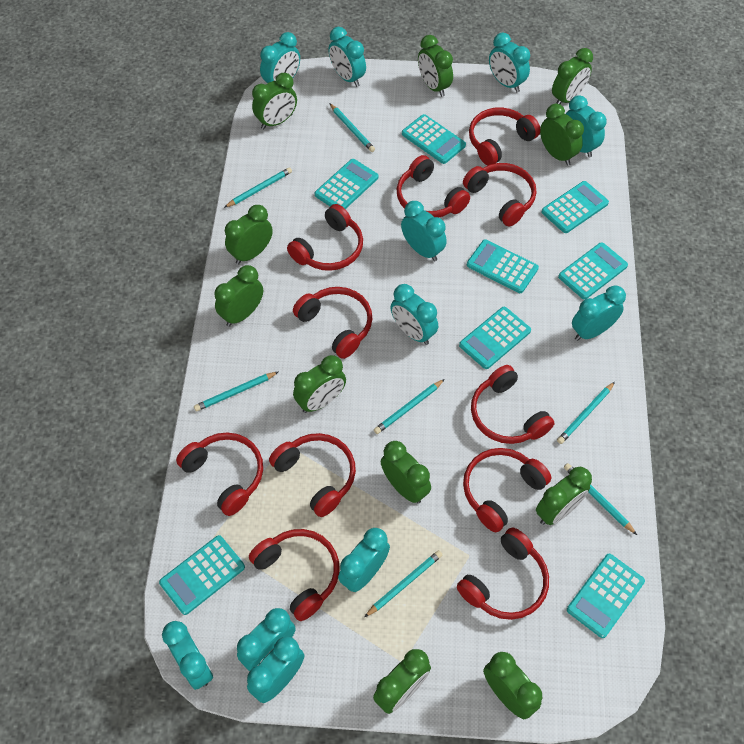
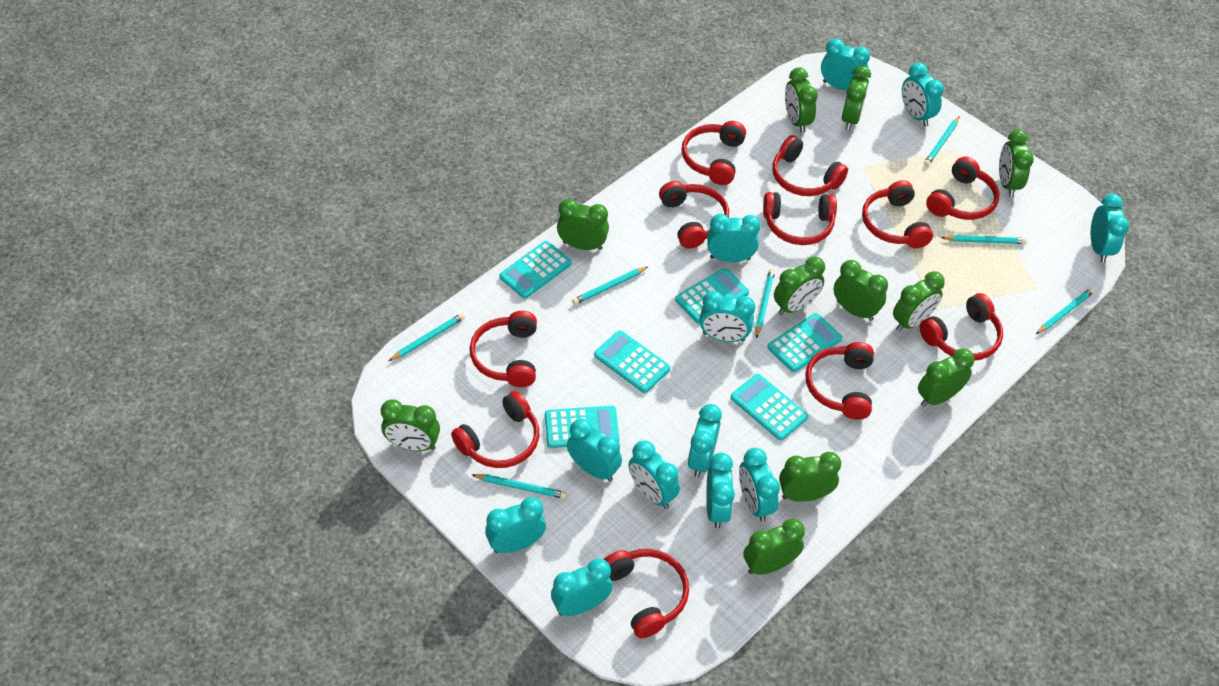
turquoise calculator: 8 -> 6
turquoise clock: 11 -> 12

